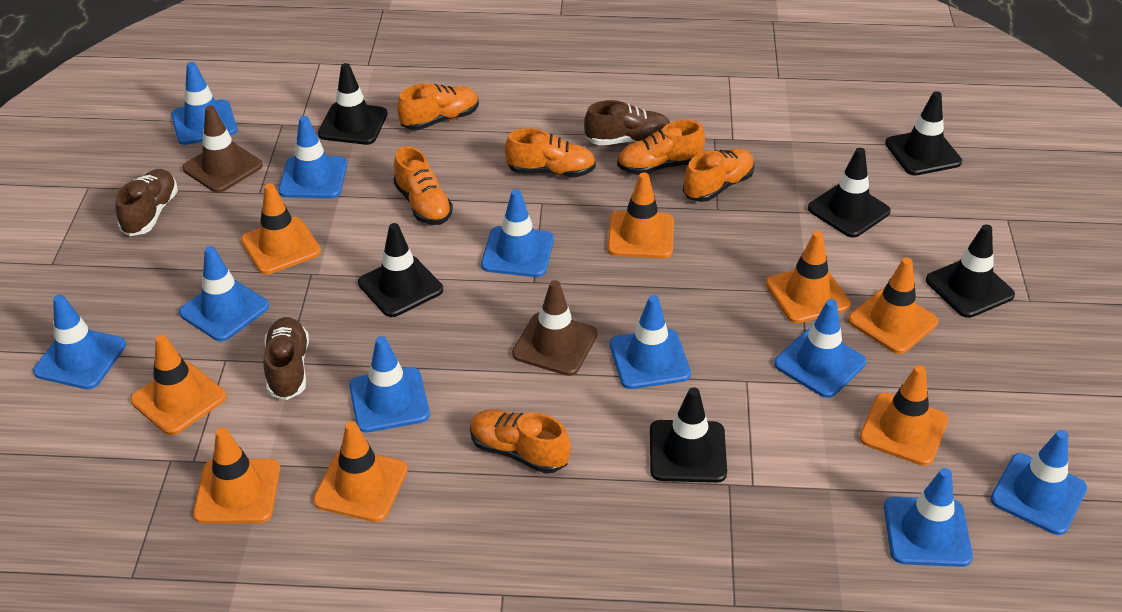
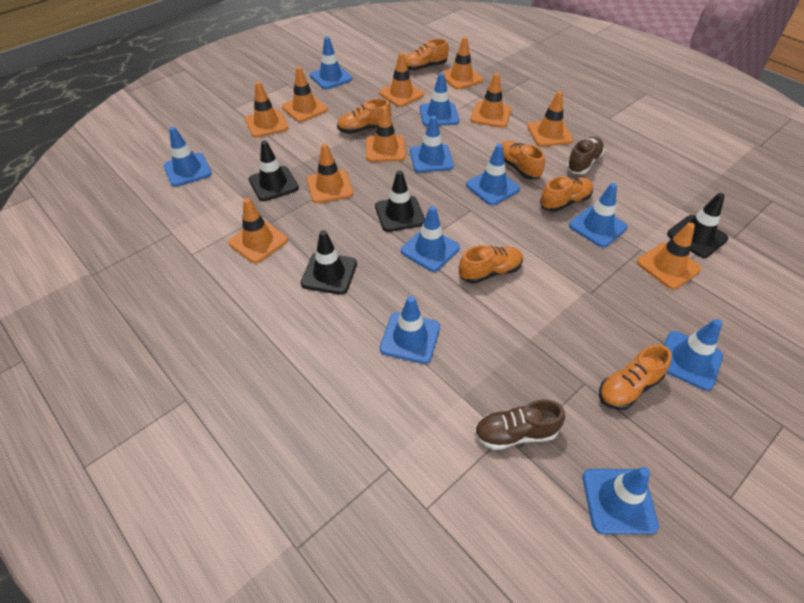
black traffic cone: 6 -> 4
brown shoe: 3 -> 2
brown traffic cone: 2 -> 0
orange traffic cone: 8 -> 10

